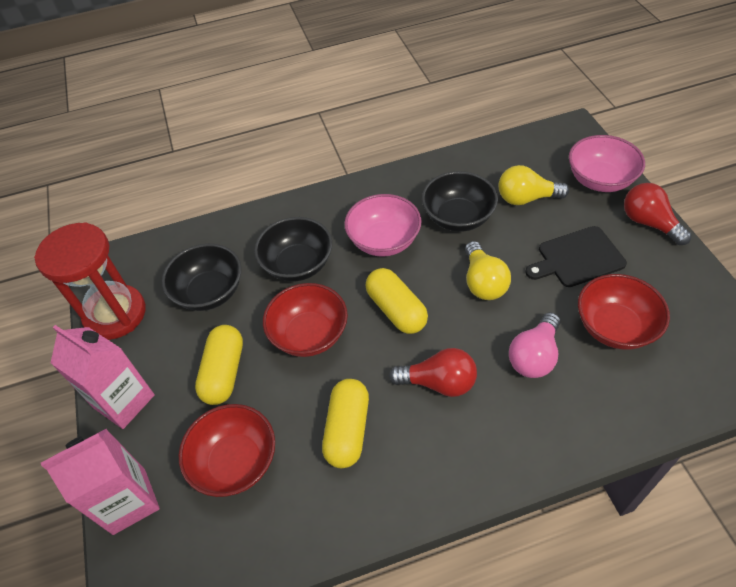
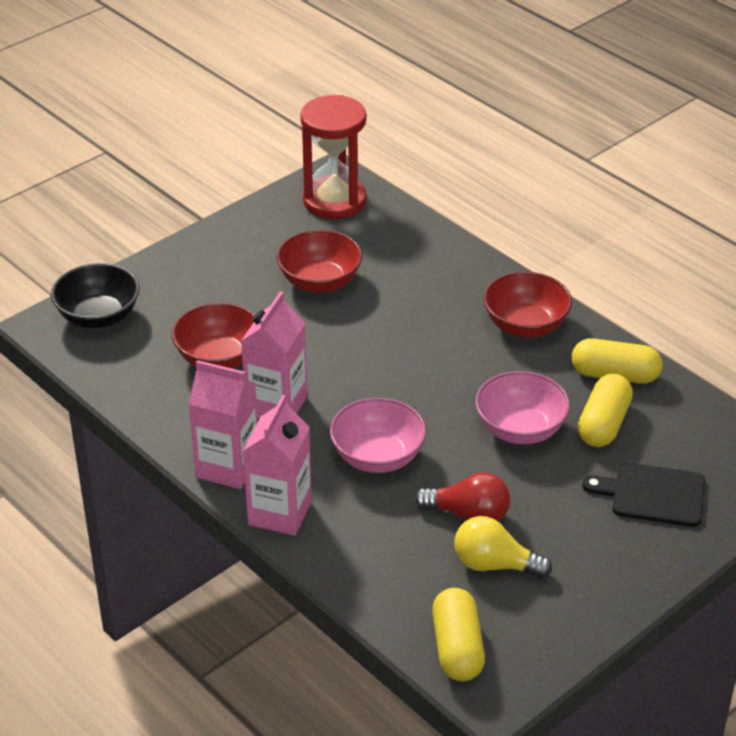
black bowl: 3 -> 1
pink carton: 2 -> 3
pink light bulb: 1 -> 0
red light bulb: 2 -> 1
yellow light bulb: 2 -> 1

